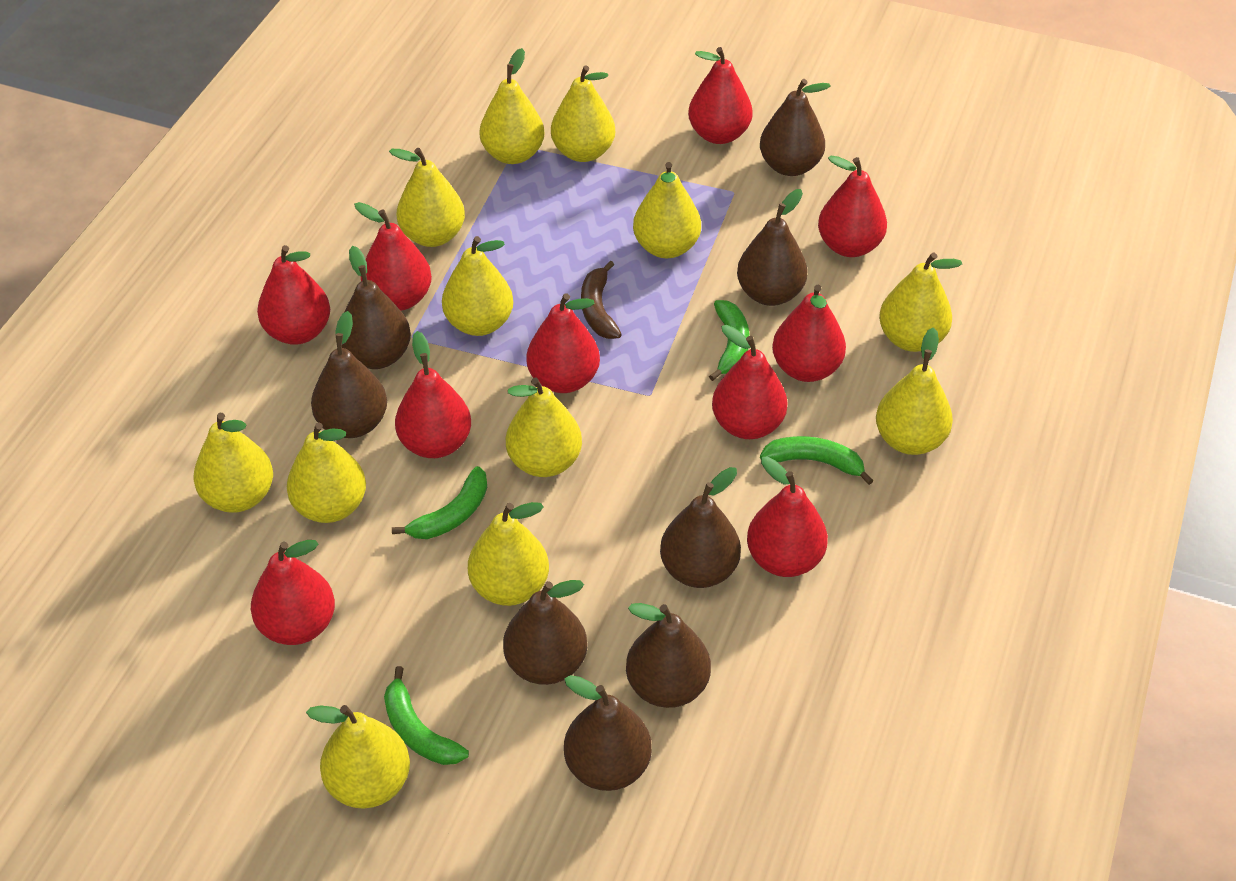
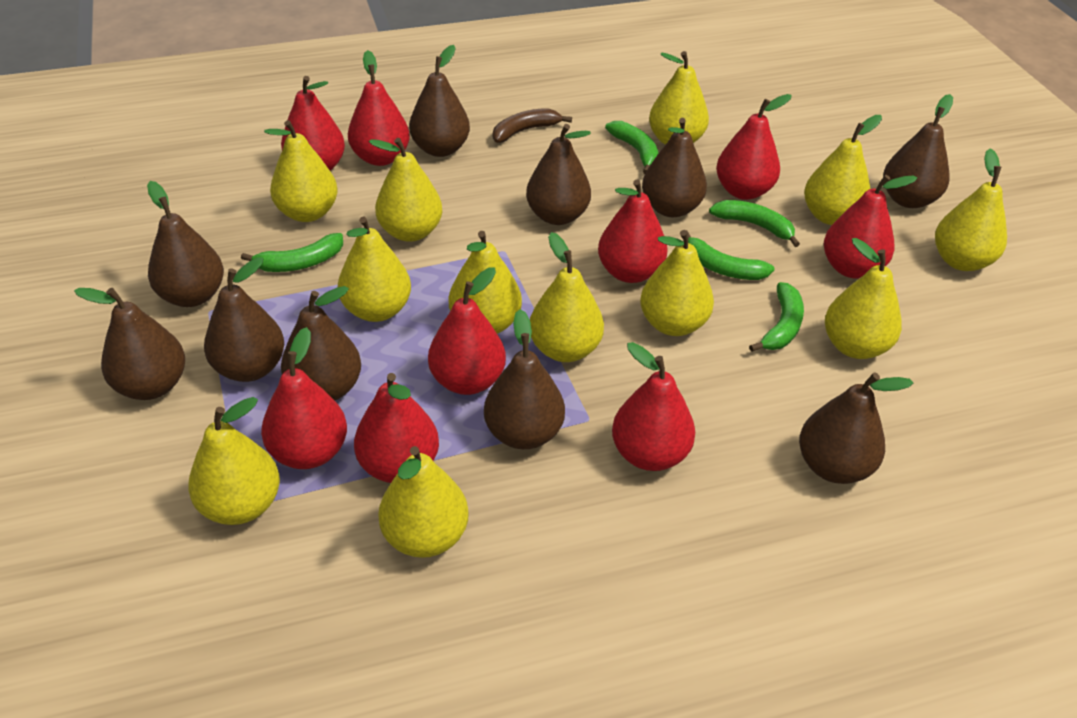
brown pear: 8 -> 10
green banana: 4 -> 5
red pear: 10 -> 9

